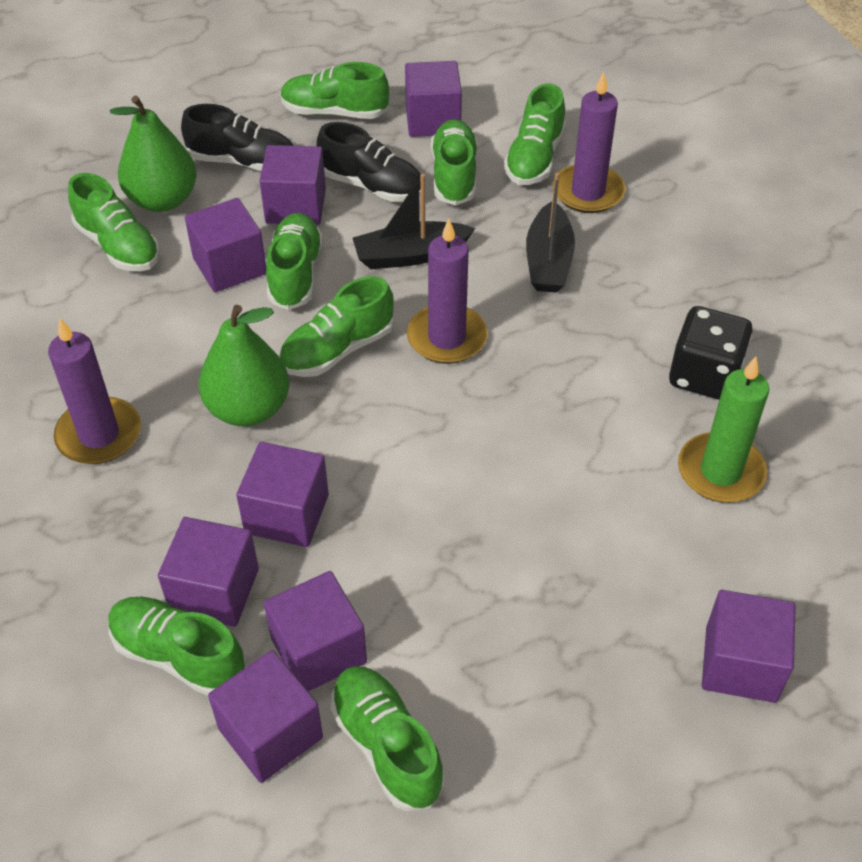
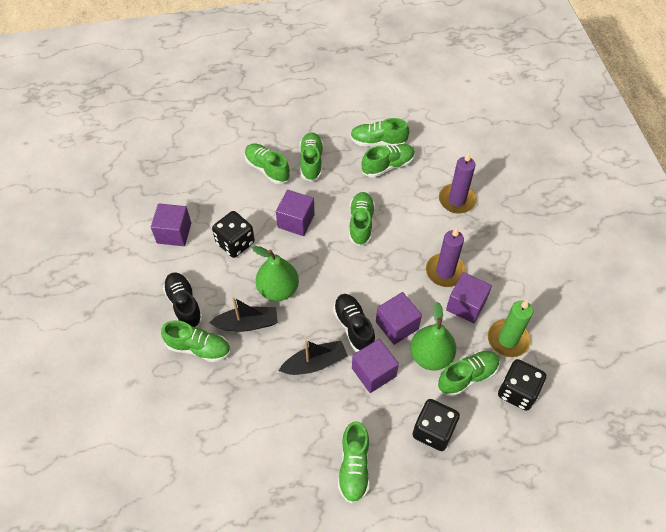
black dice: 1 -> 3
purple candle: 3 -> 2
purple cube: 8 -> 5

